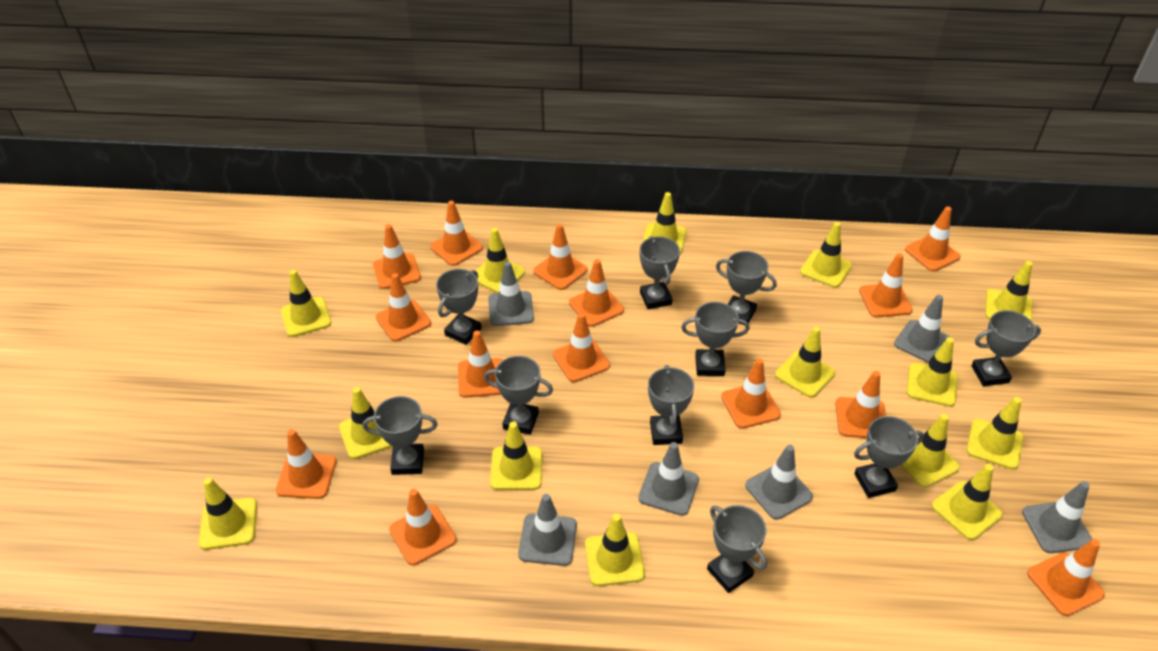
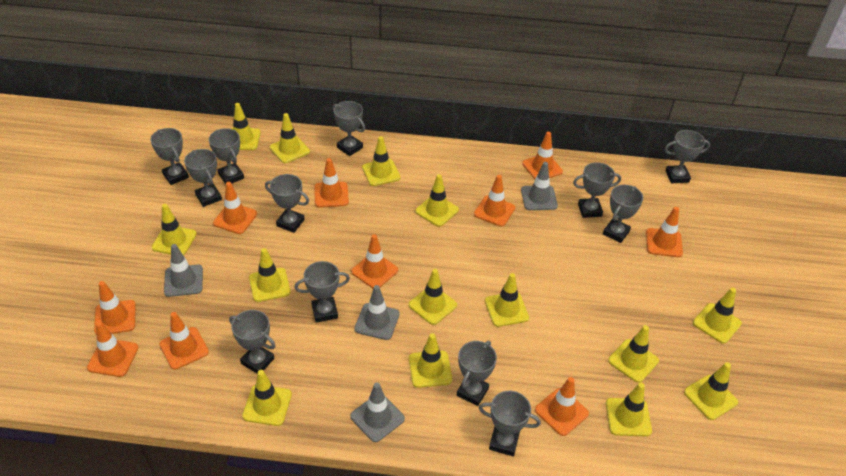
grey traffic cone: 6 -> 4
grey trophy: 10 -> 12
orange traffic cone: 14 -> 10

